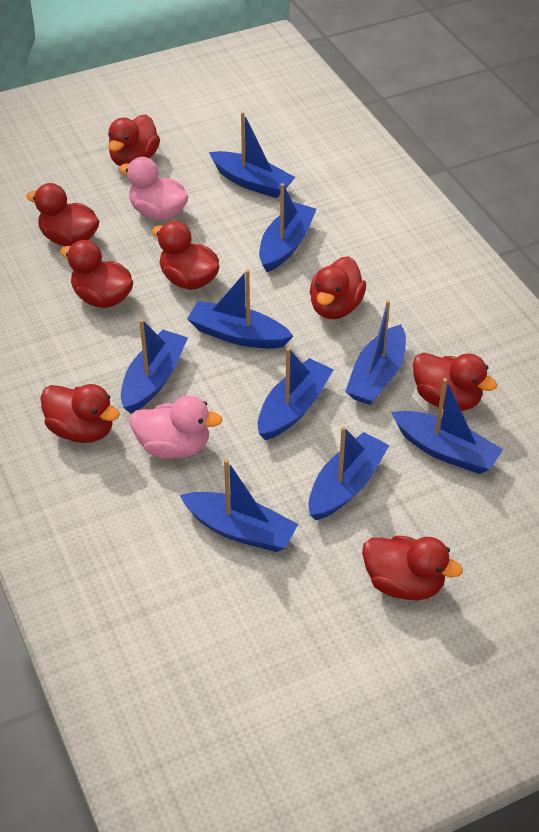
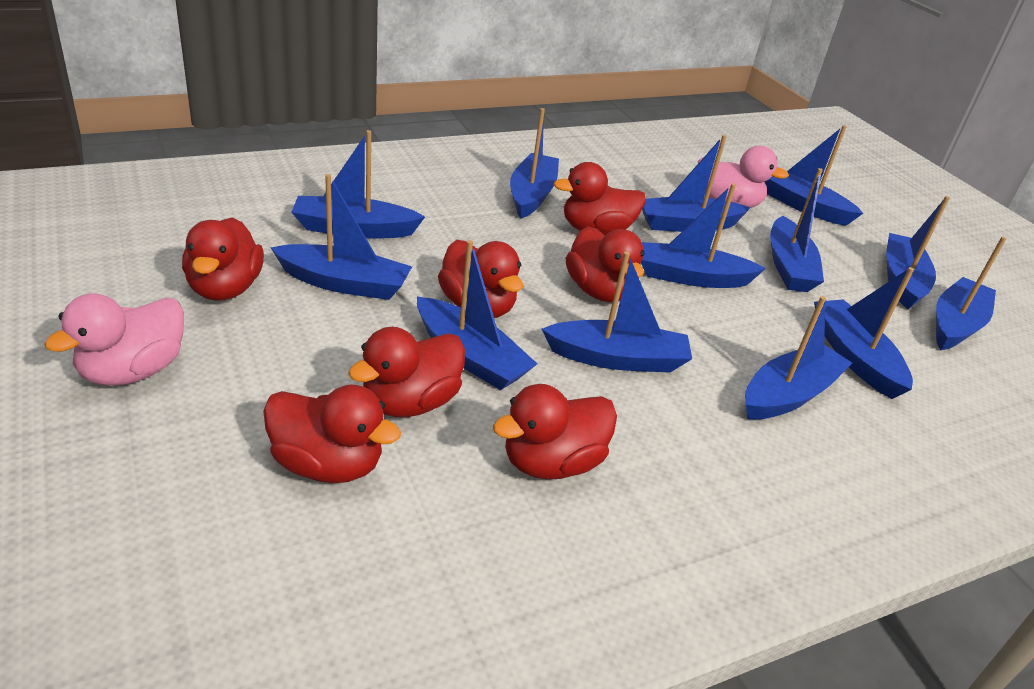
blue boat: 9 -> 13
red duck: 8 -> 7

